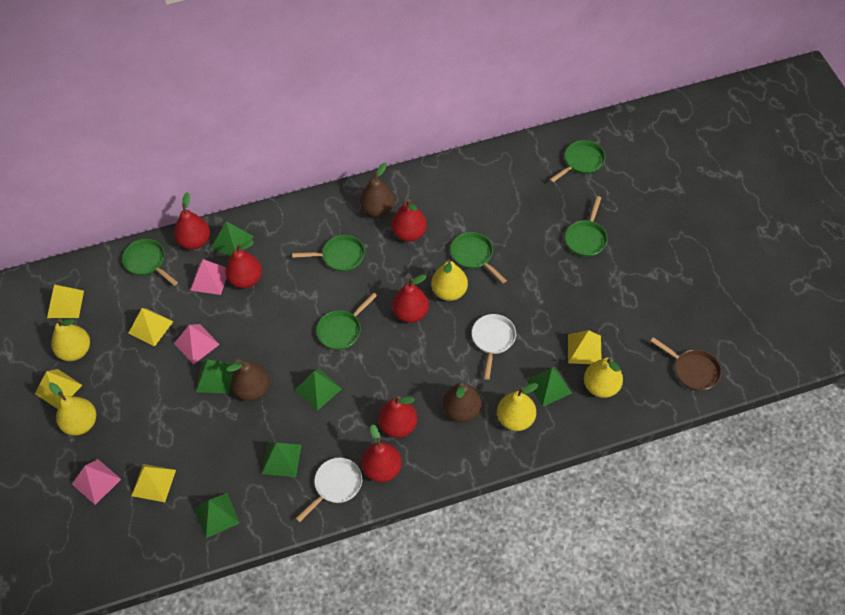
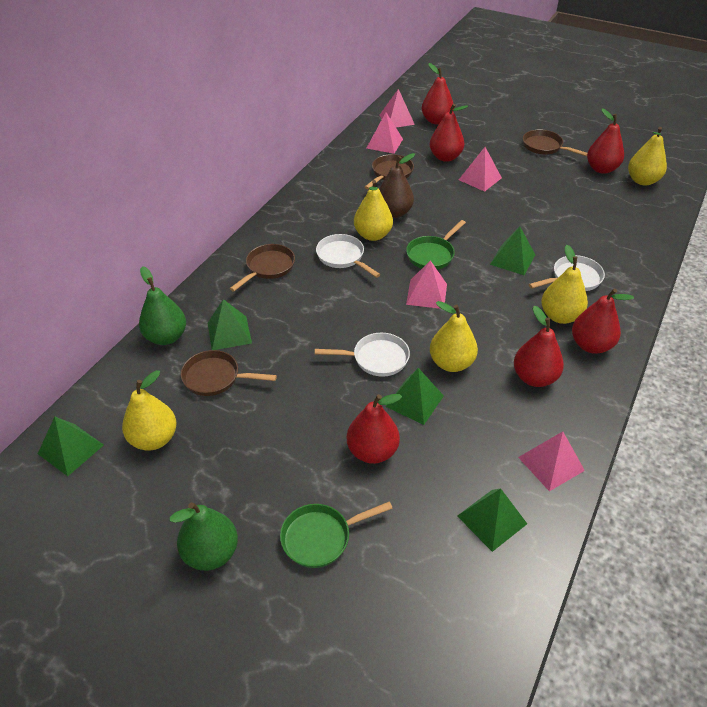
brown pan: 1 -> 4
brown pear: 3 -> 1
green pan: 6 -> 2
green pear: 0 -> 2
green pyramid: 6 -> 5
pink pyramid: 3 -> 5
white pan: 2 -> 3
yellow pyramid: 5 -> 0

